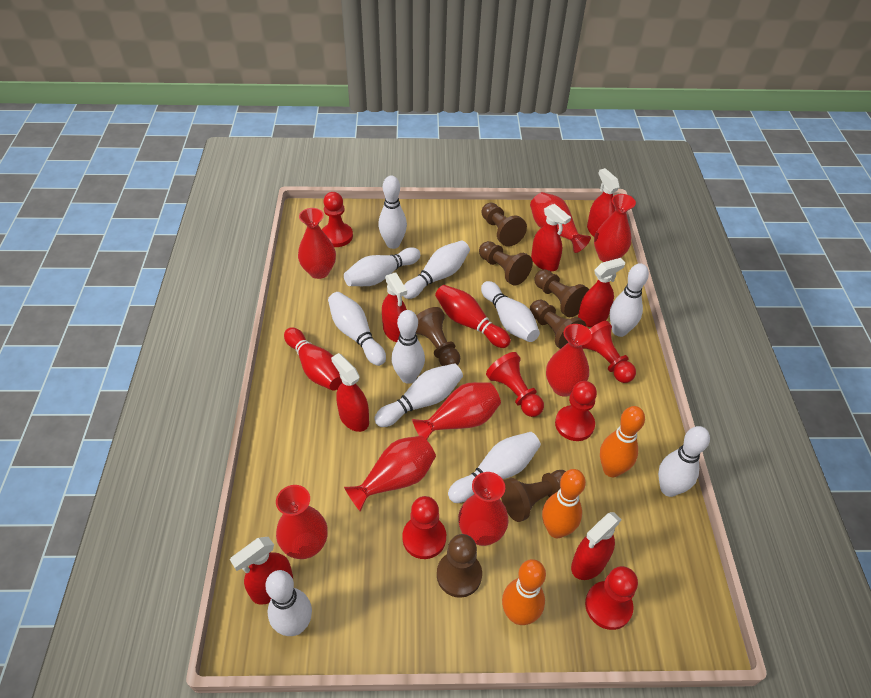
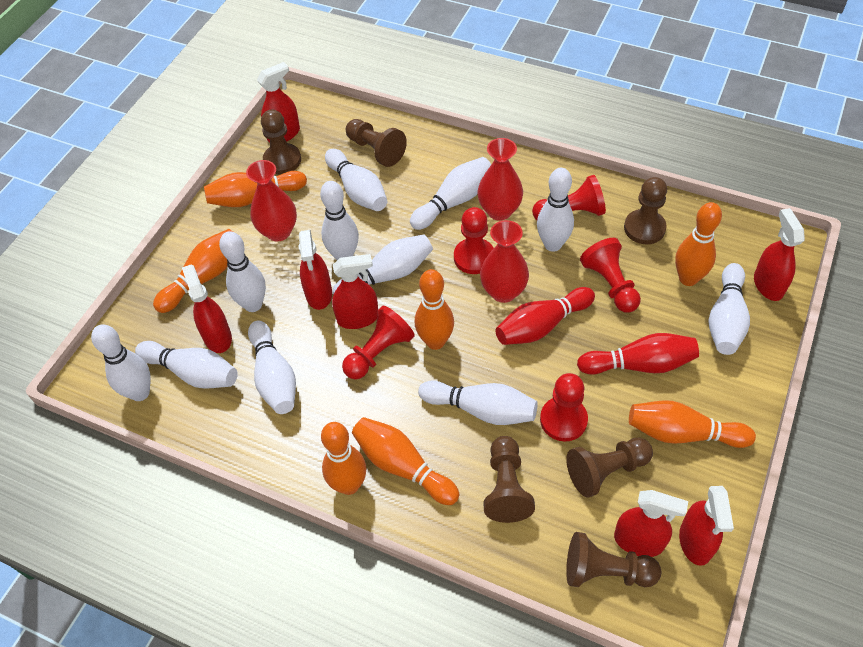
brown pawn: 7 -> 6
orange bowling pin: 3 -> 7
red pawn: 6 -> 5
red vase: 8 -> 3

